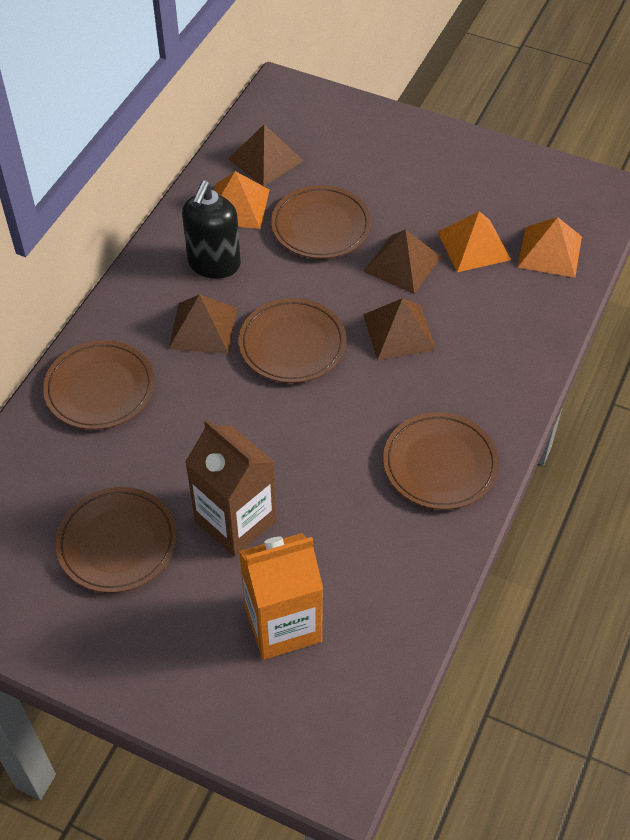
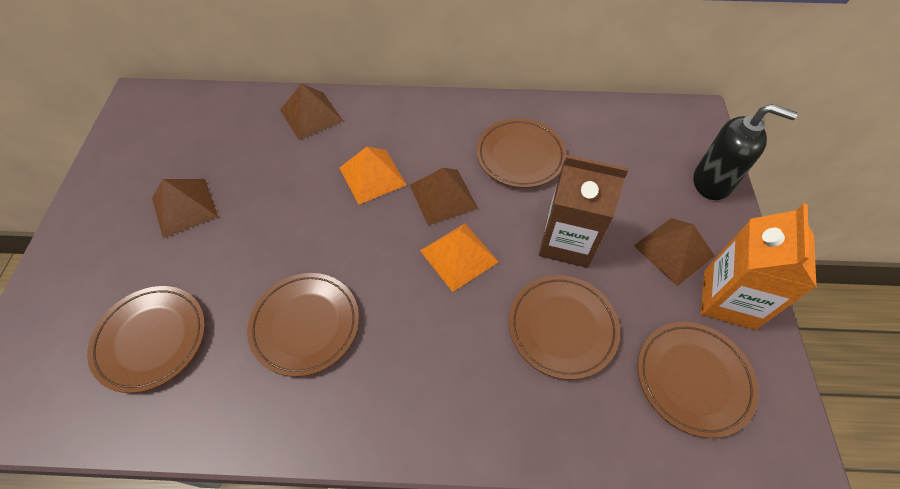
orange pyramid: 3 -> 2

